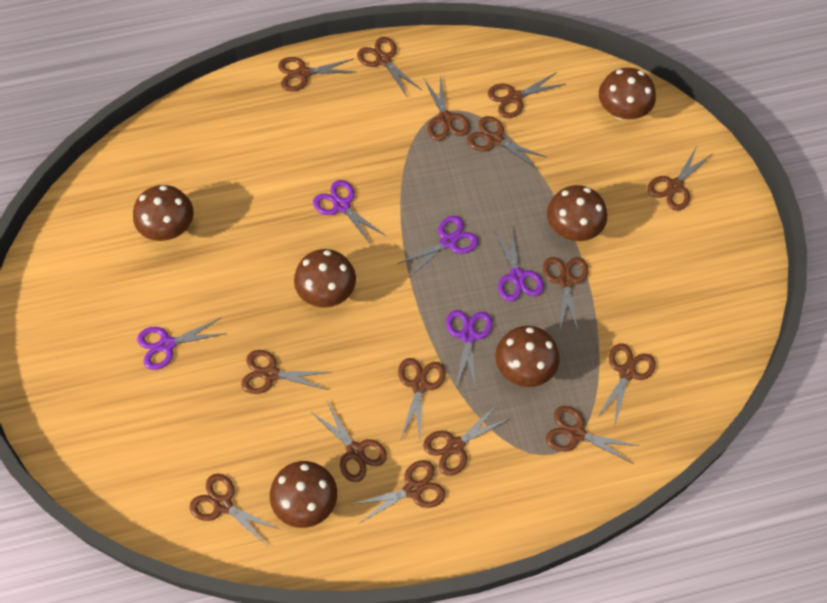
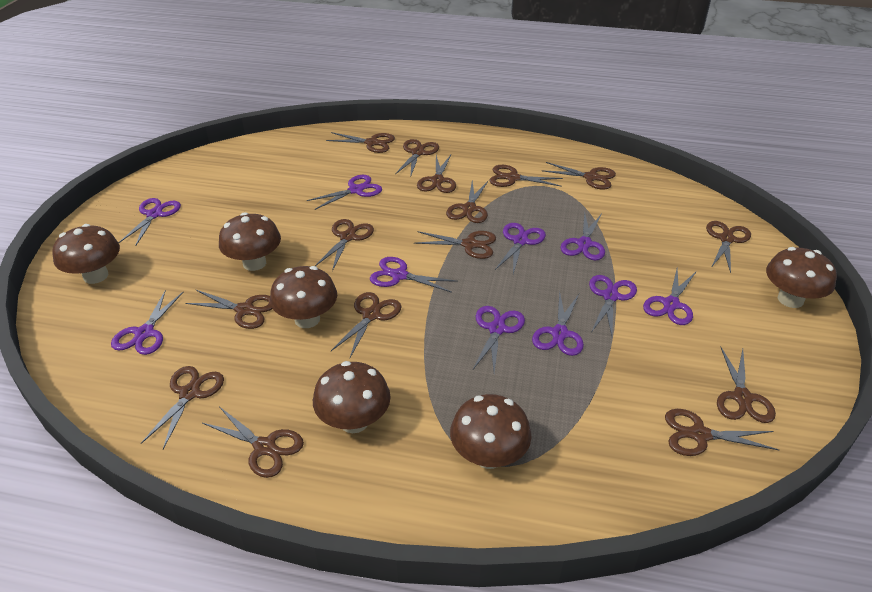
purple scissors: 5 -> 10

